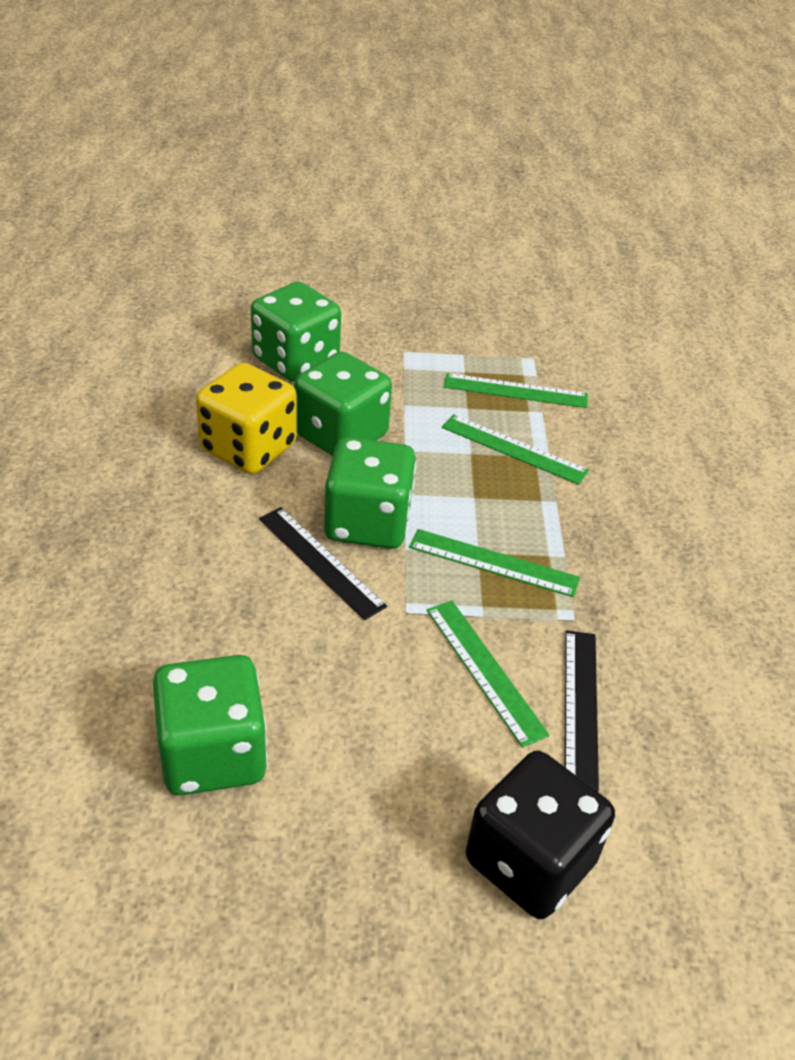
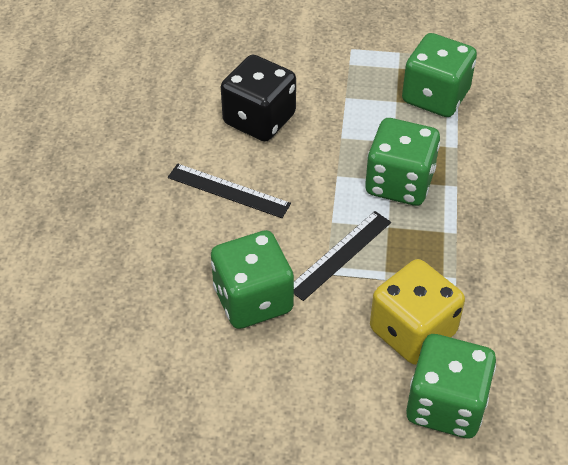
green ruler: 4 -> 0

